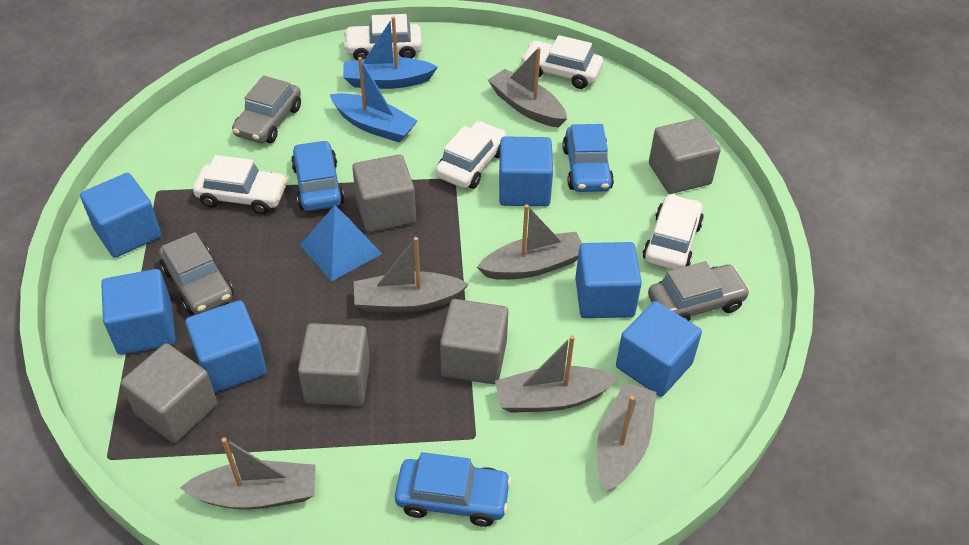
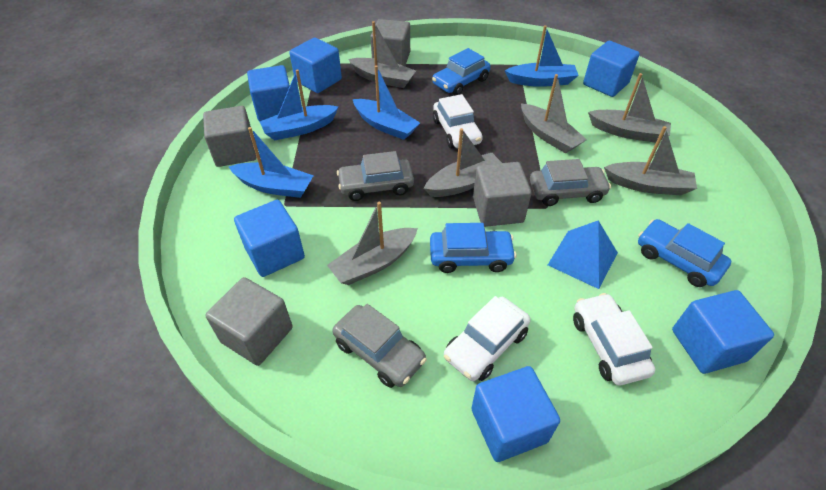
blue boat: 2 -> 4
grey cube: 5 -> 4
white car: 5 -> 3

